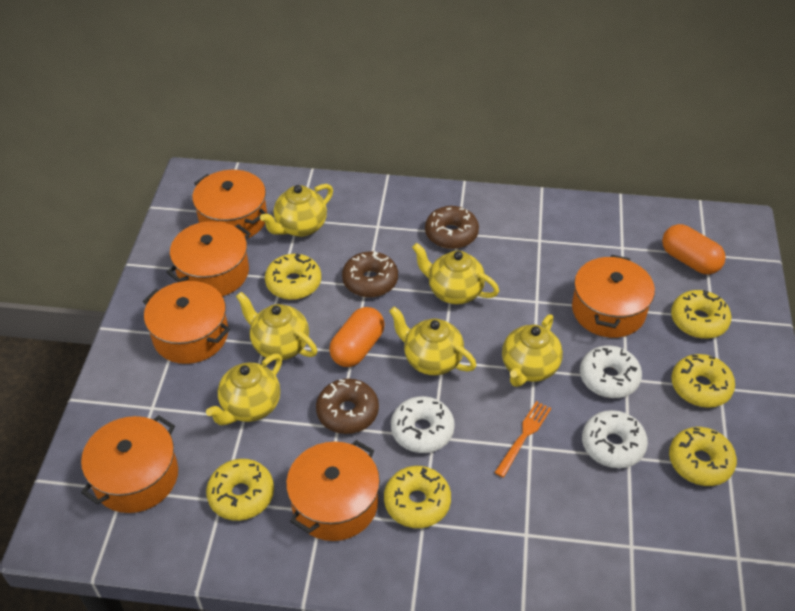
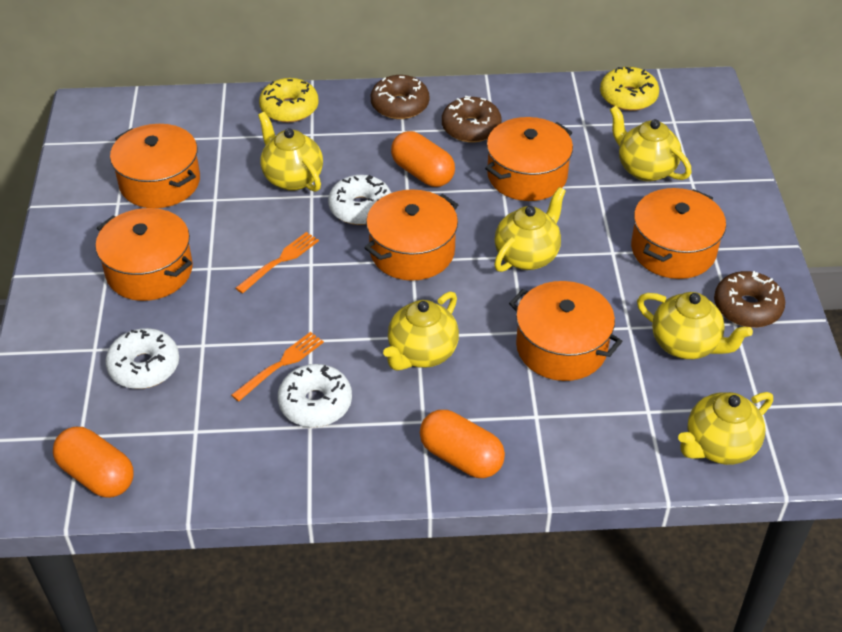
orange capsule: 2 -> 3
orange fork: 1 -> 2
yellow donut: 6 -> 2

